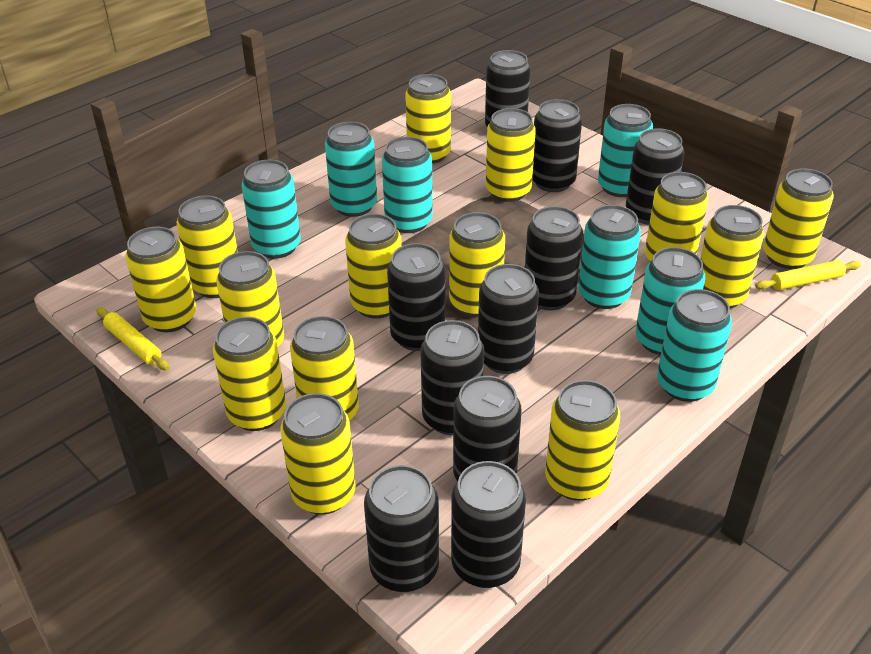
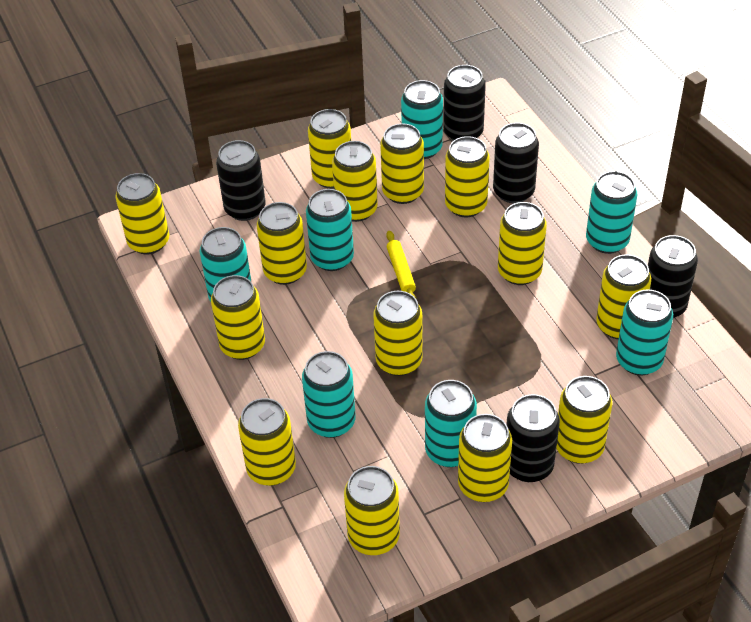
black can: 10 -> 5
yellow rolling pin: 2 -> 1

